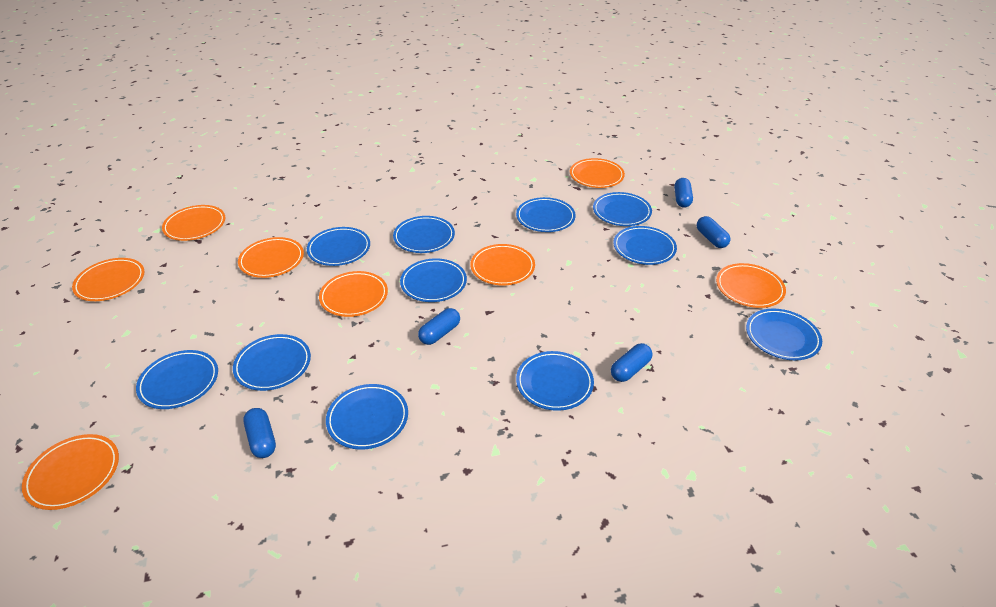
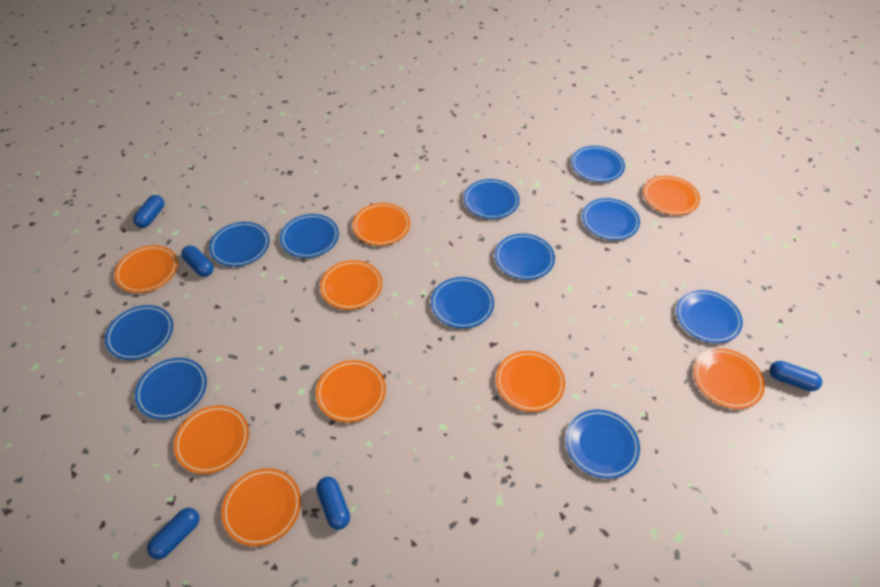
orange plate: 8 -> 9

